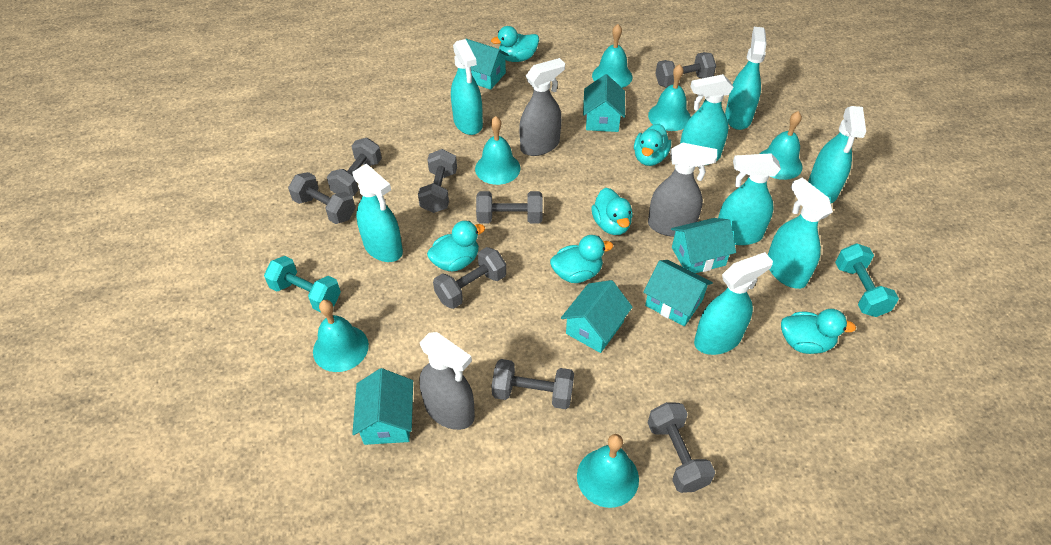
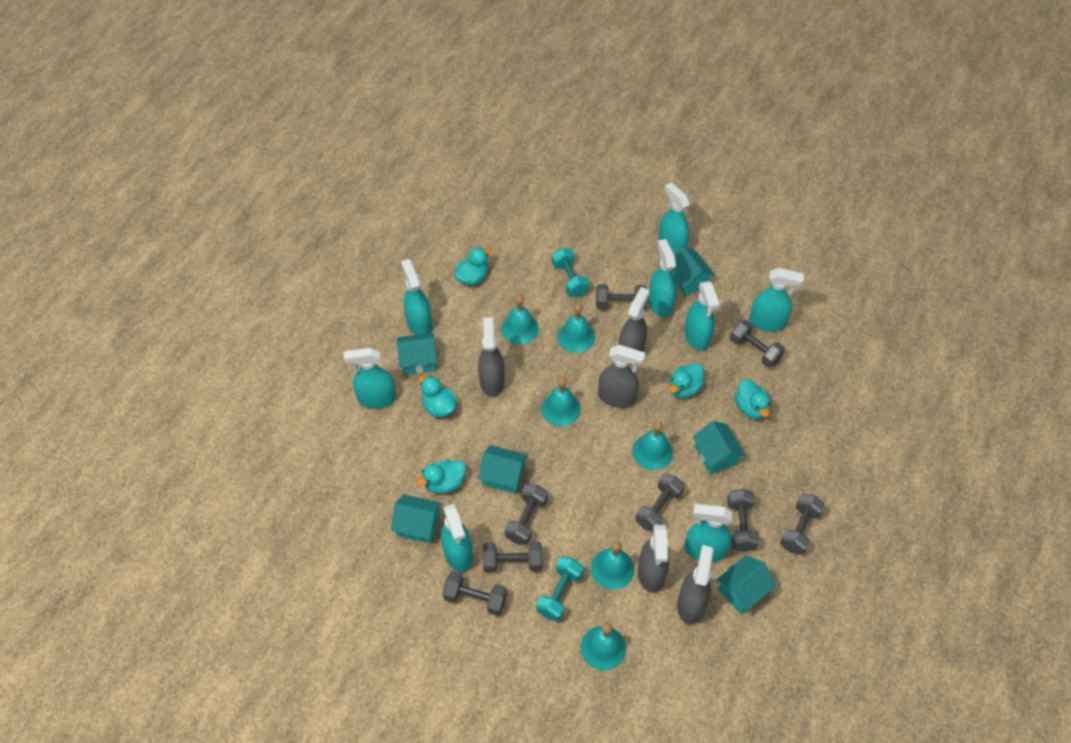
grey spray bottle: 3 -> 5
turquoise duck: 6 -> 5

